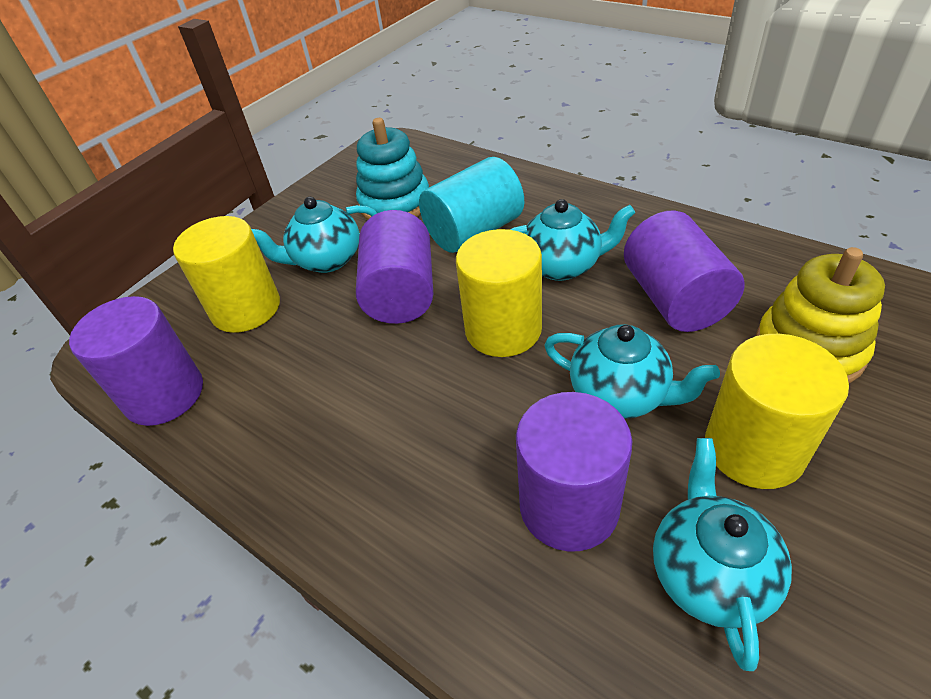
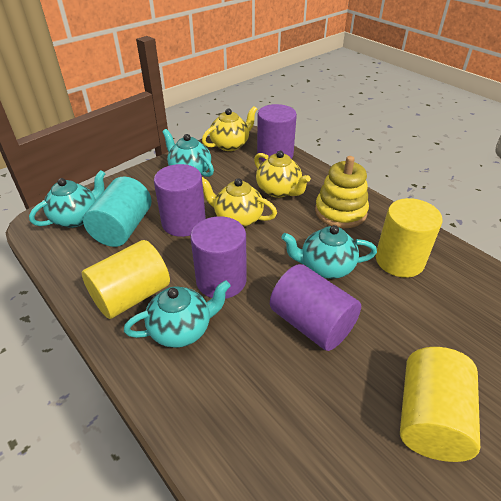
turquoise stacking toy: 1 -> 0
yellow teapot: 0 -> 3

